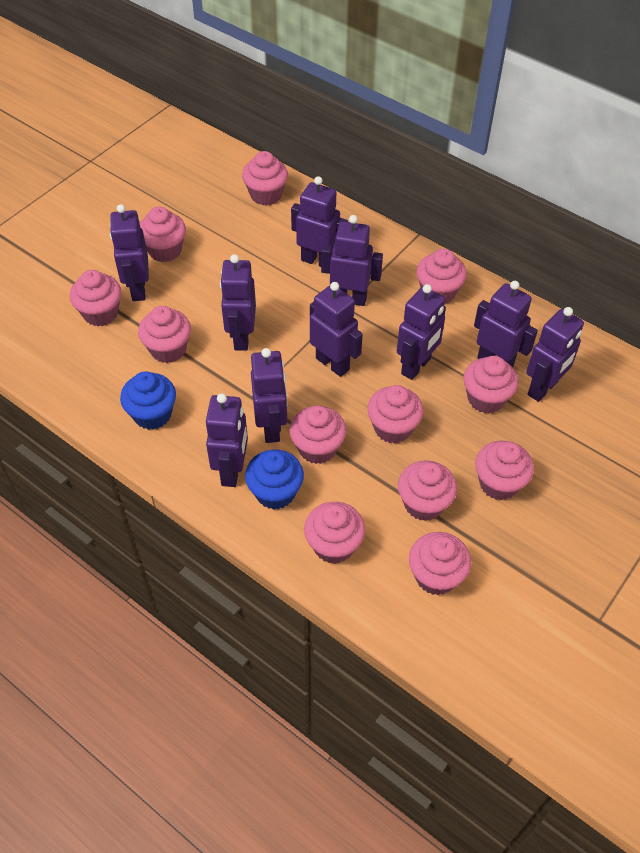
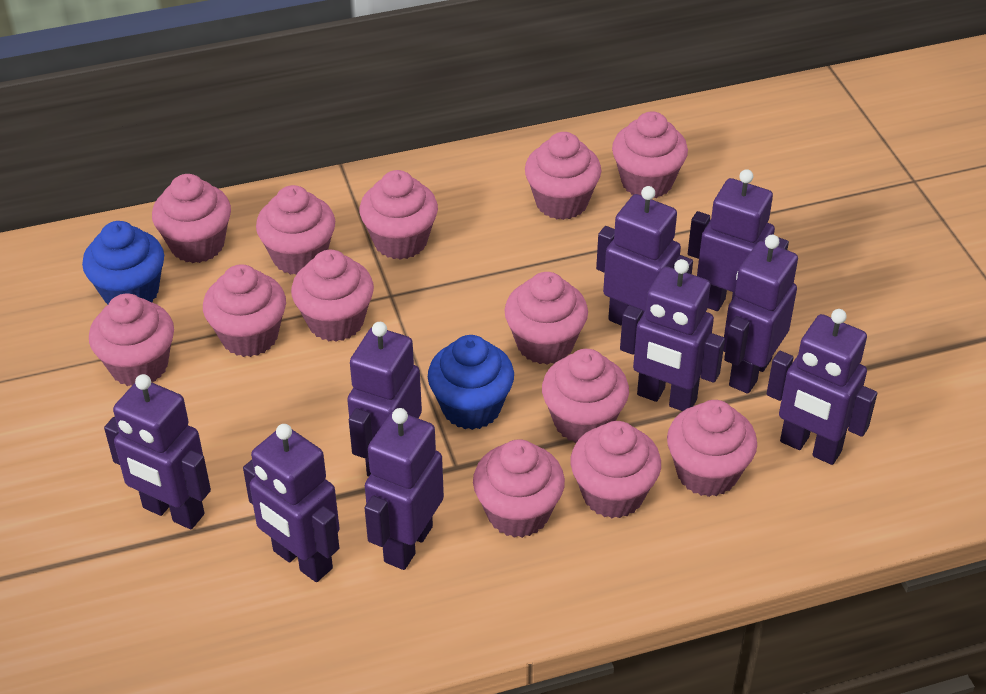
pink cupcake: 12 -> 13
purple robot: 10 -> 9

